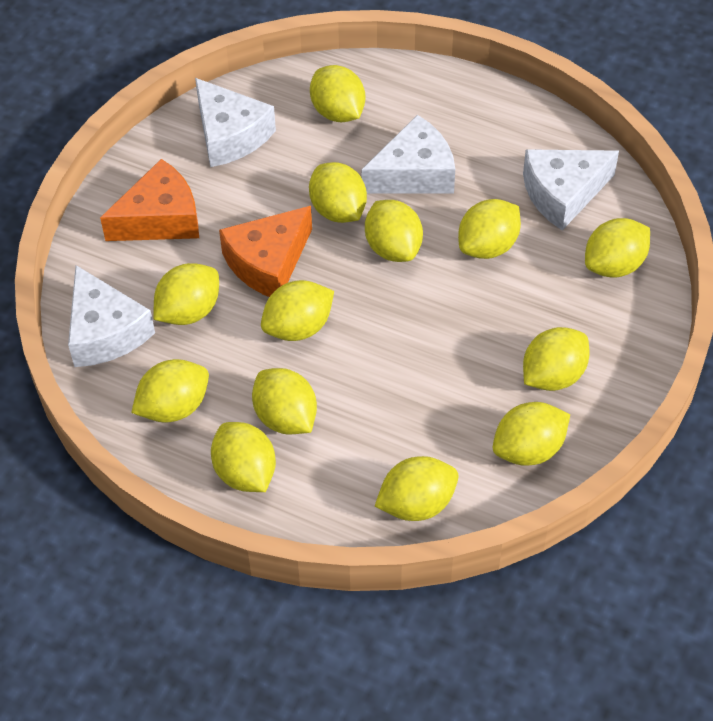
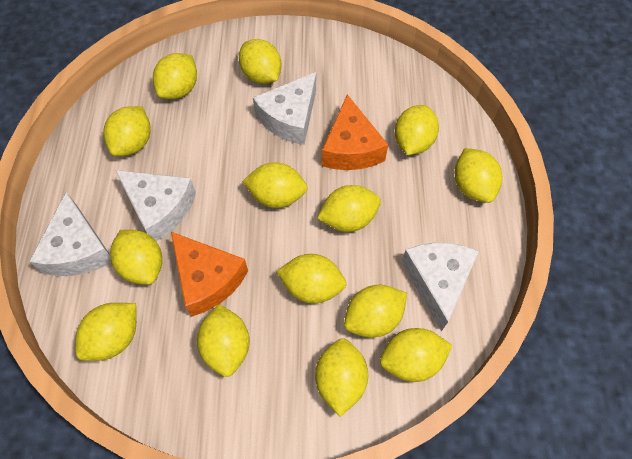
yellow lemon: 13 -> 14

